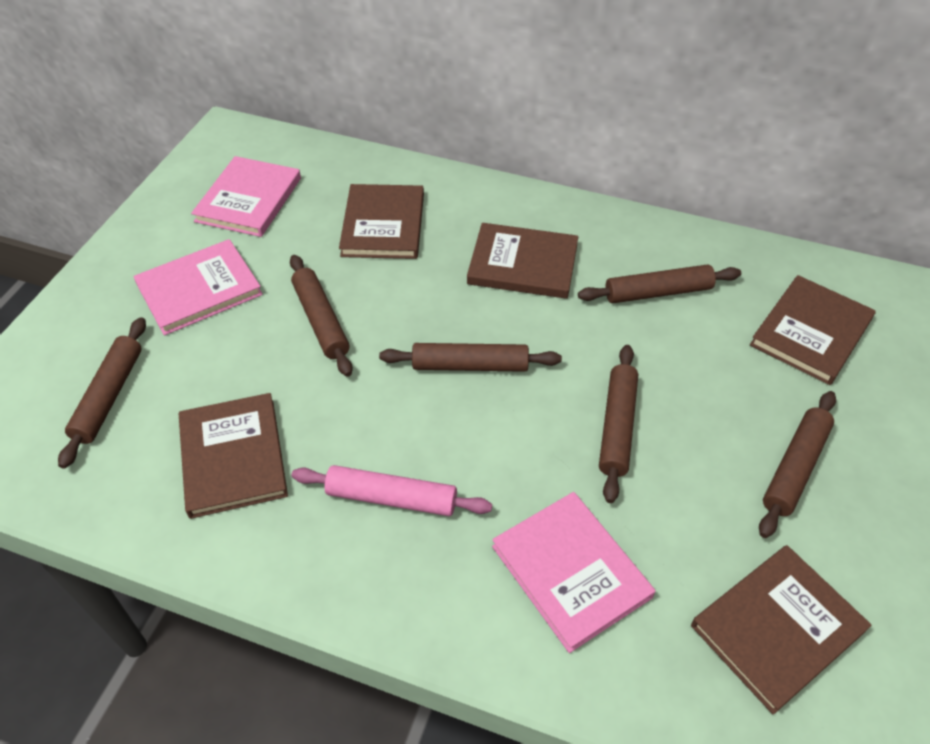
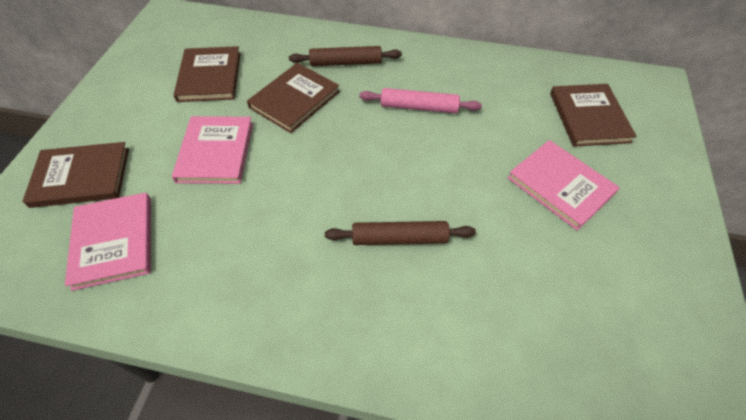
brown book: 5 -> 4
brown rolling pin: 6 -> 2

